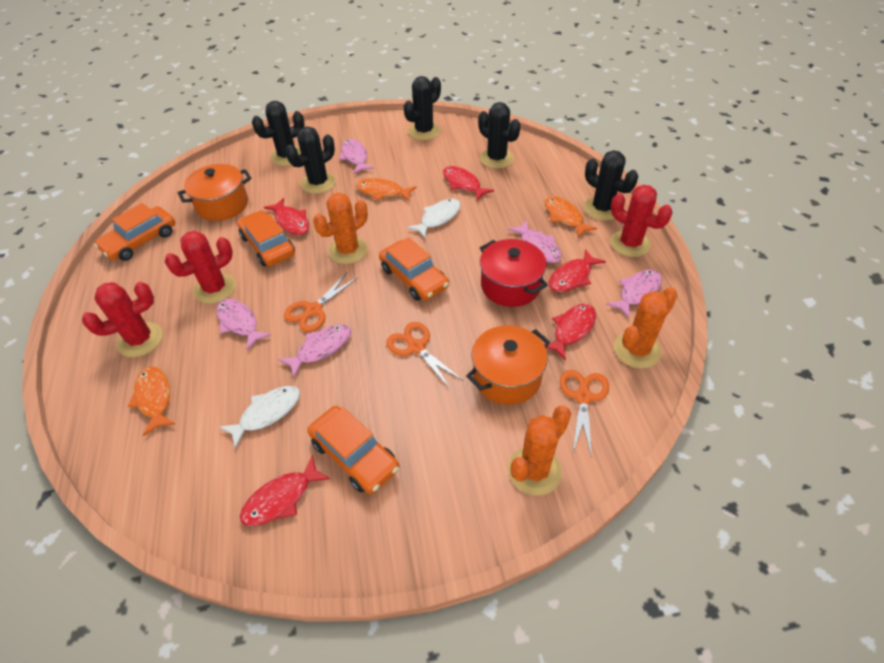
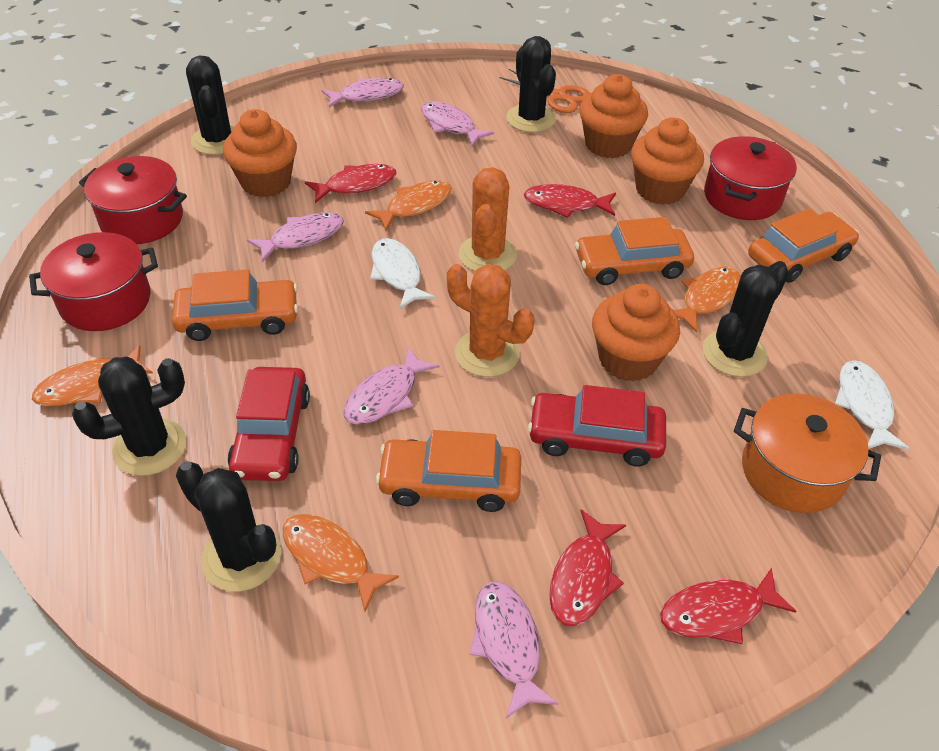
orange cactus: 3 -> 2
orange cupcake: 0 -> 4
orange fish: 3 -> 4
orange pot: 2 -> 1
orange scissors: 3 -> 1
red cactus: 3 -> 0
red car: 0 -> 2
red fish: 5 -> 4
red pot: 1 -> 3

